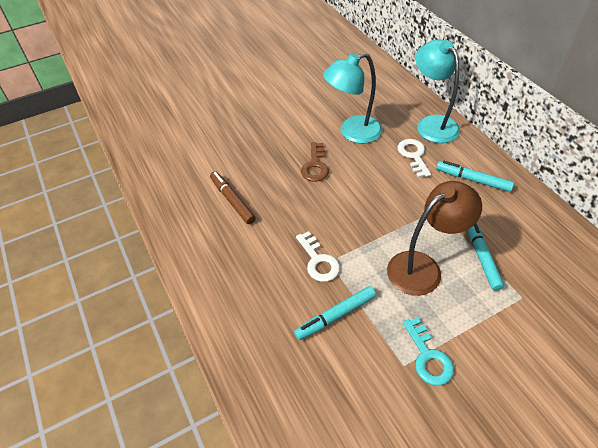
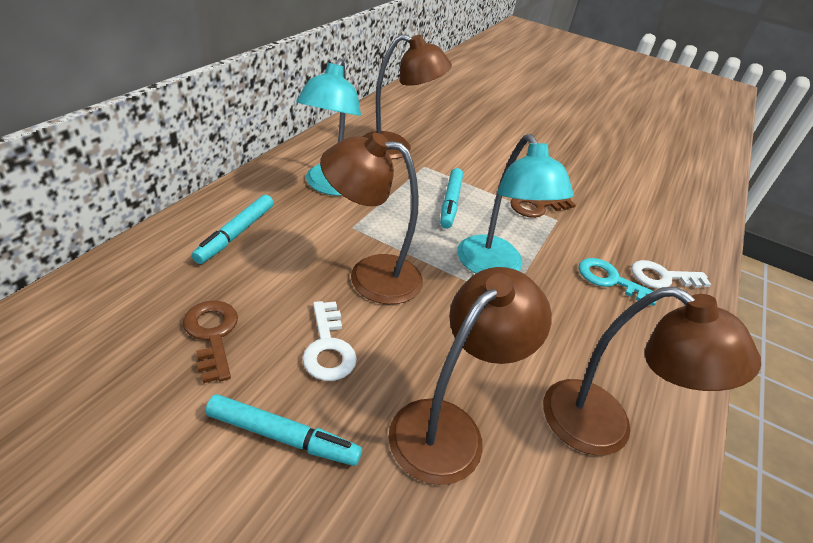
brown key: 1 -> 2
brown lamp: 1 -> 4
brown marker: 1 -> 0

